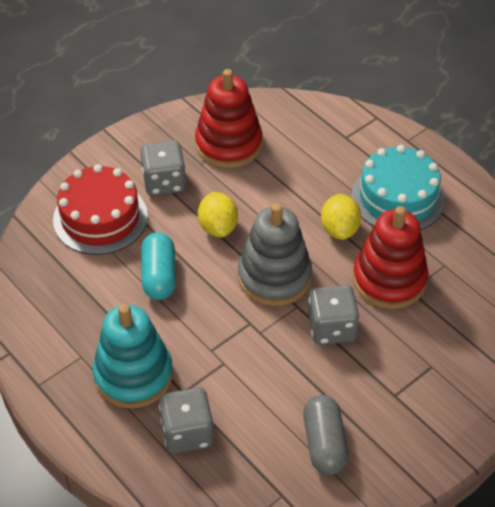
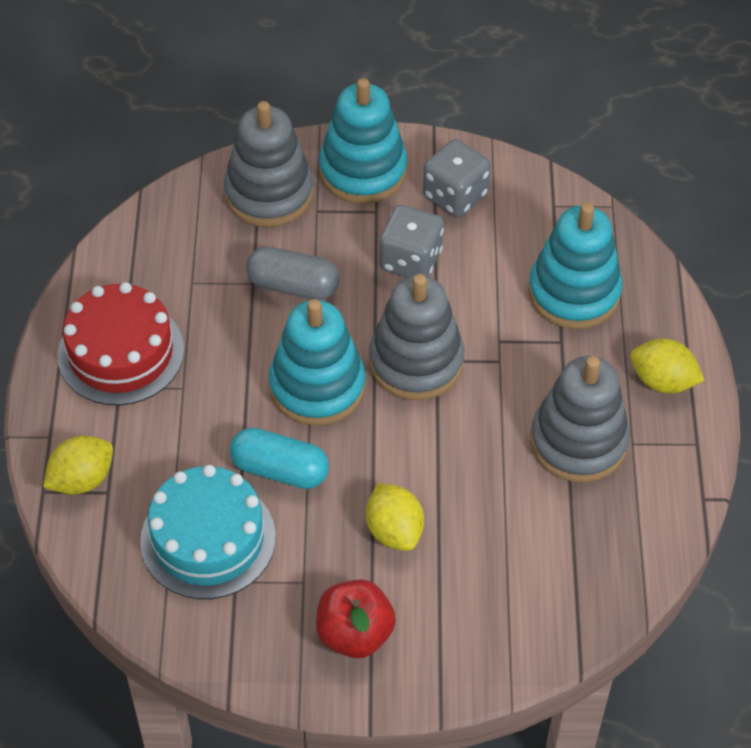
grey dice: 3 -> 2
grey stacking toy: 1 -> 3
red apple: 0 -> 1
red stacking toy: 2 -> 0
turquoise stacking toy: 1 -> 3
yellow lemon: 2 -> 3

